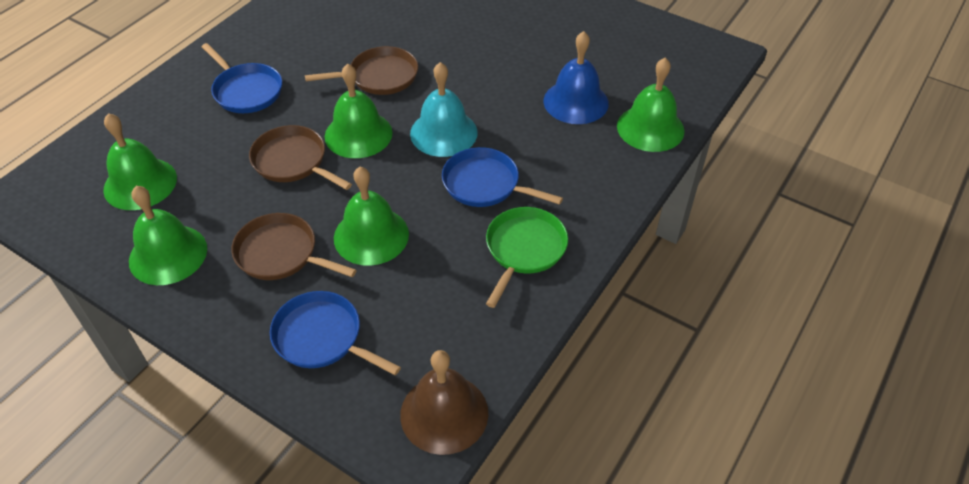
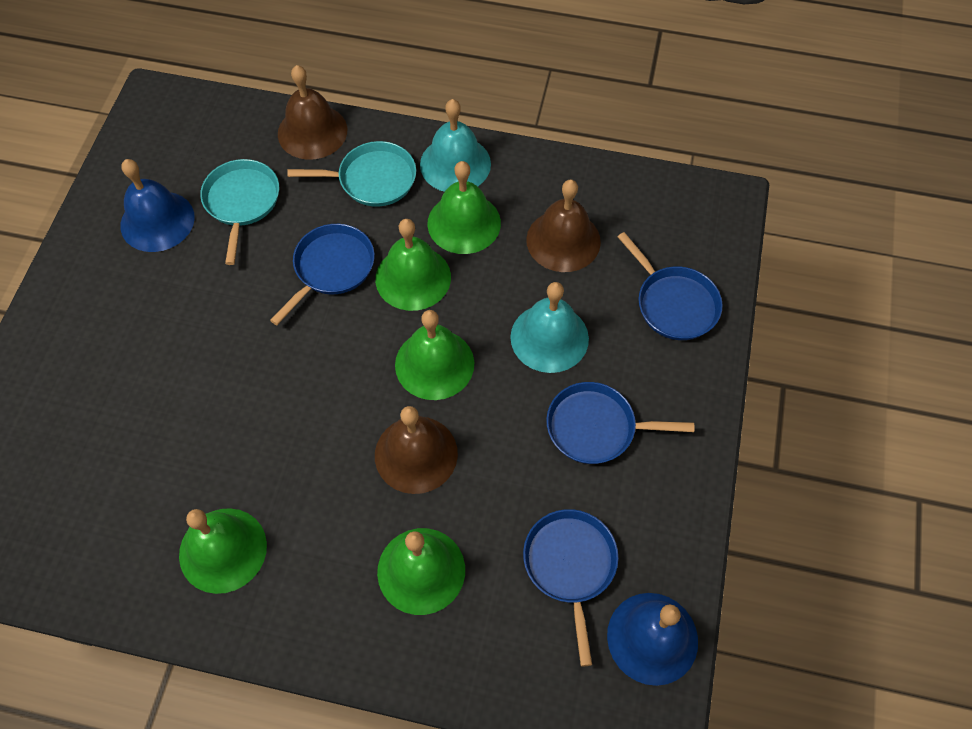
blue bell: 1 -> 2
blue pan: 3 -> 4
brown bell: 1 -> 3
brown pan: 3 -> 0
green pan: 1 -> 0
turquoise bell: 1 -> 2
turquoise pan: 0 -> 2

